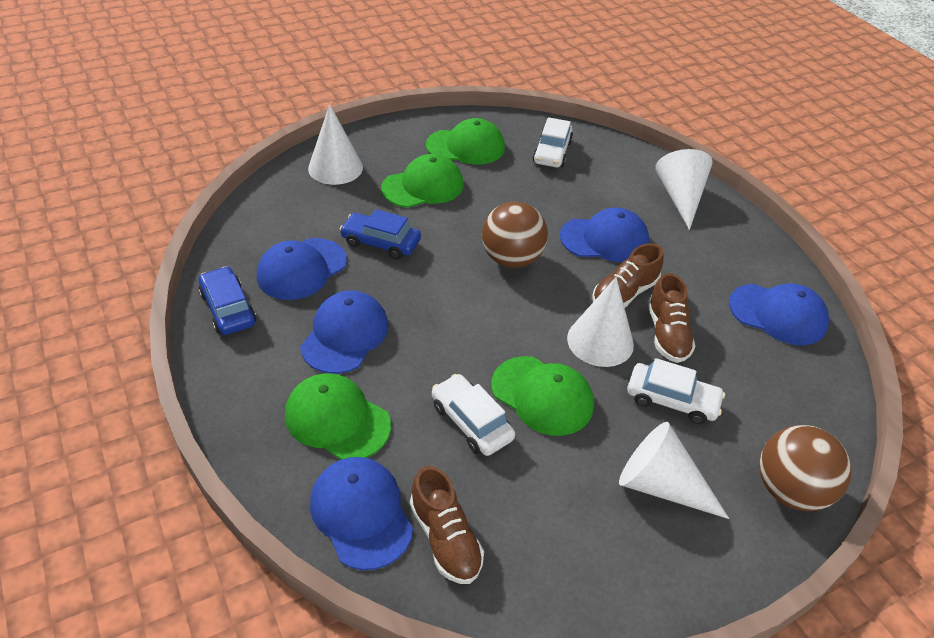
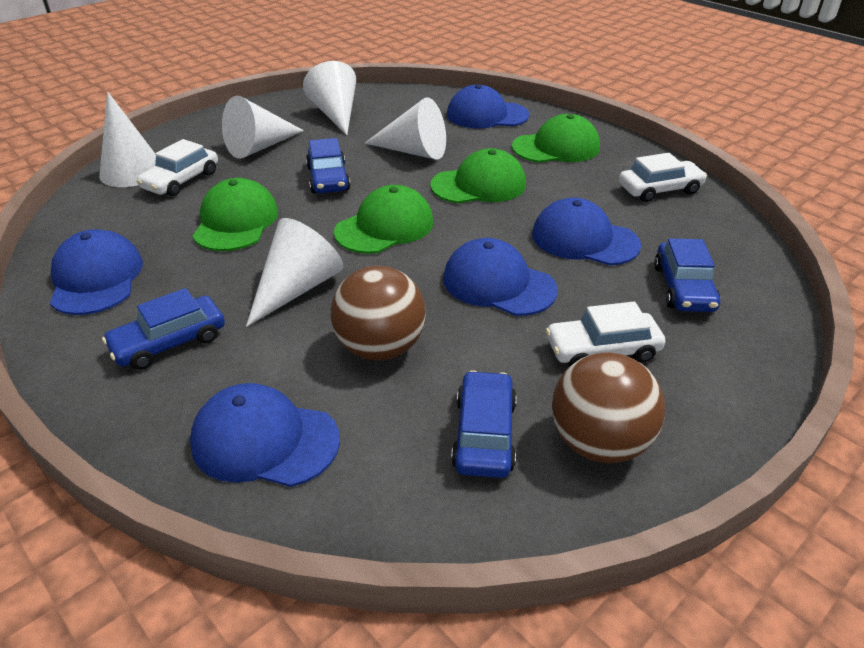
blue car: 2 -> 4
brown shoe: 3 -> 0
white cone: 4 -> 5

